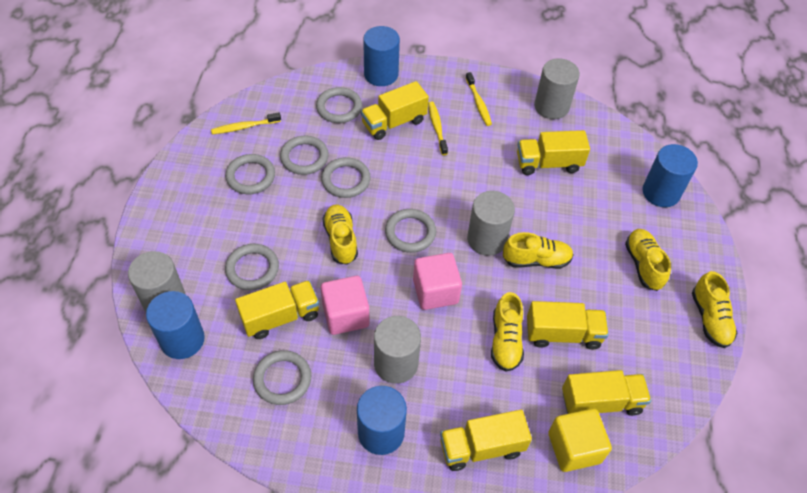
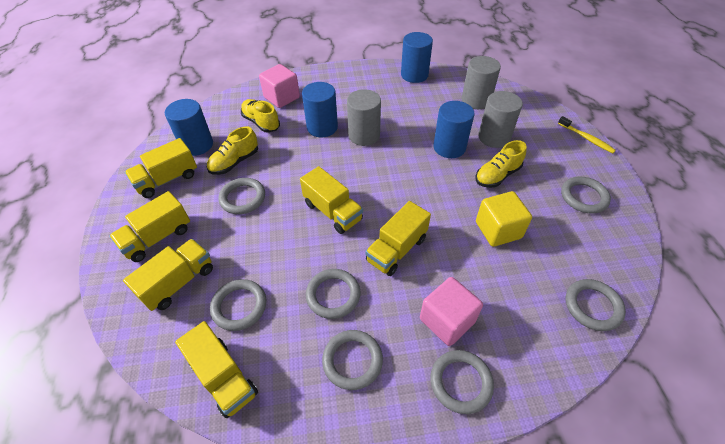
grey cylinder: 4 -> 3
yellow shoe: 5 -> 3
yellow toothbrush: 3 -> 1

